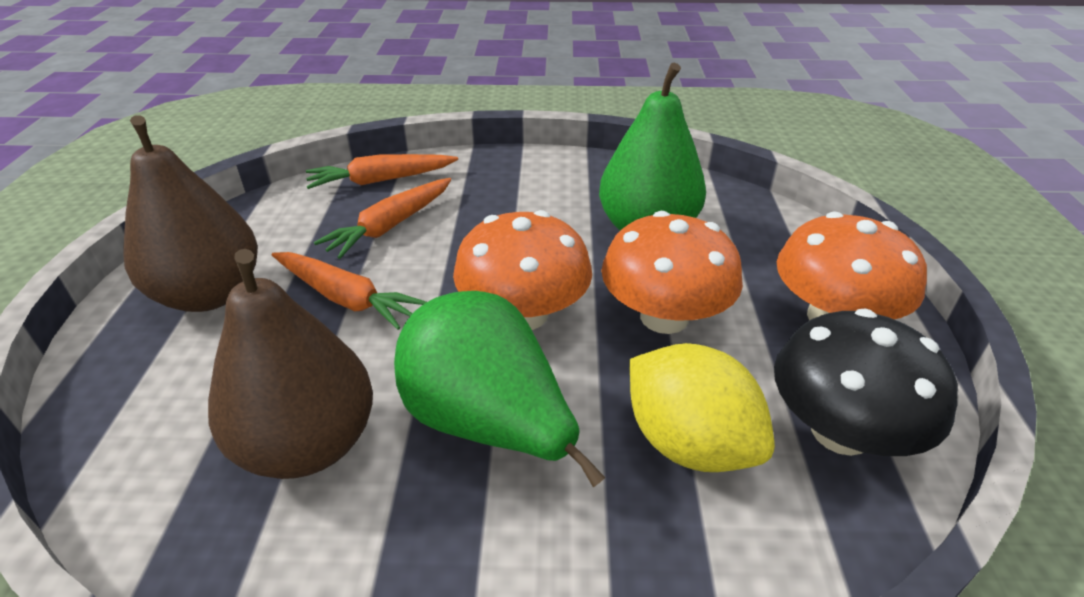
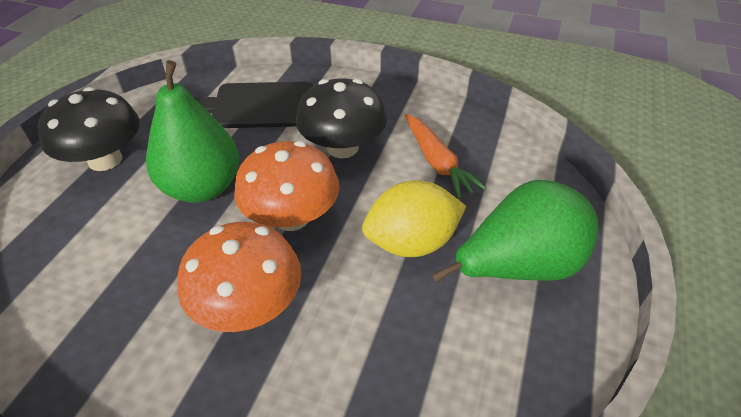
black cutting board: 0 -> 1
black mushroom: 1 -> 2
brown pear: 2 -> 0
orange carrot: 3 -> 1
orange mushroom: 3 -> 2

